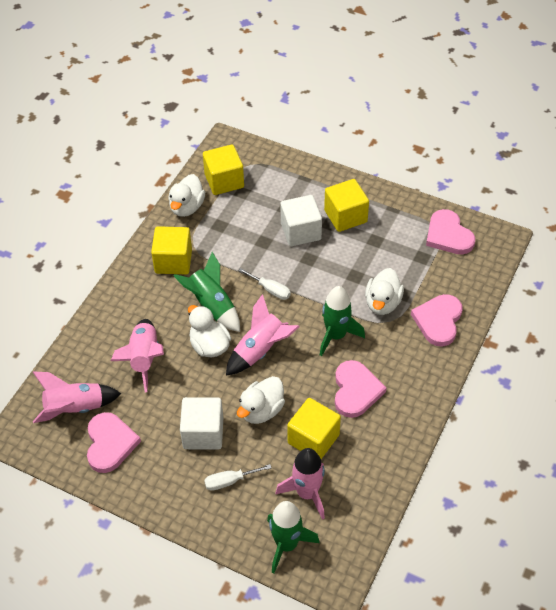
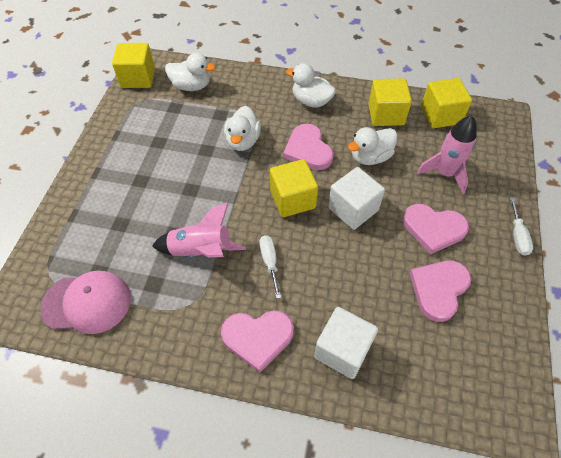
green rocket: 3 -> 0
pink cap: 0 -> 1
pink rocket: 4 -> 2

